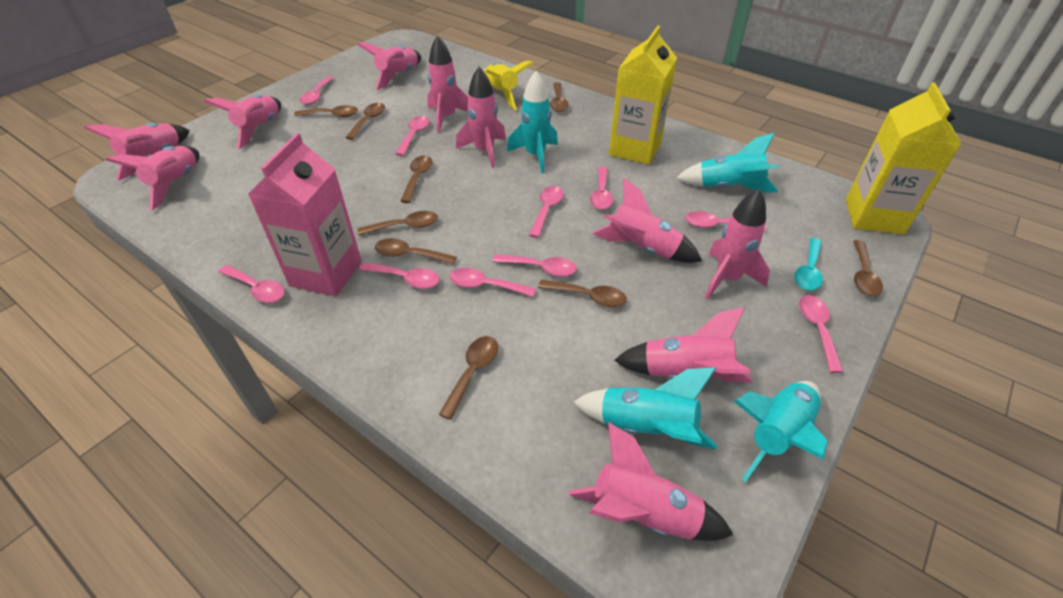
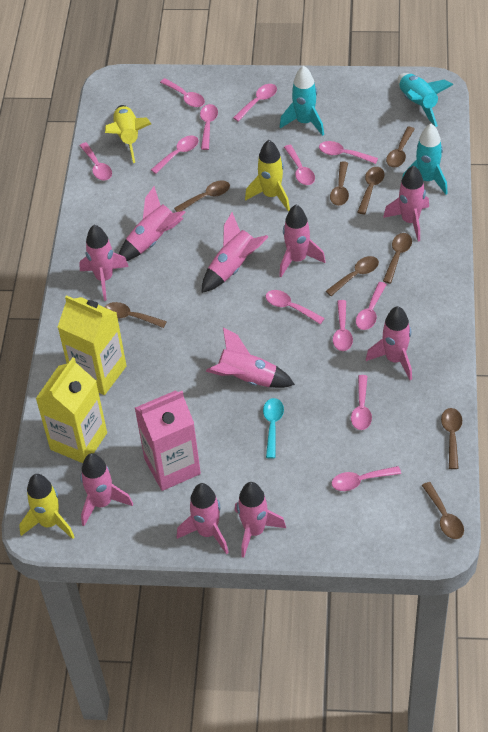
pink spoon: 10 -> 12
turquoise rocket: 4 -> 3
yellow rocket: 1 -> 3

